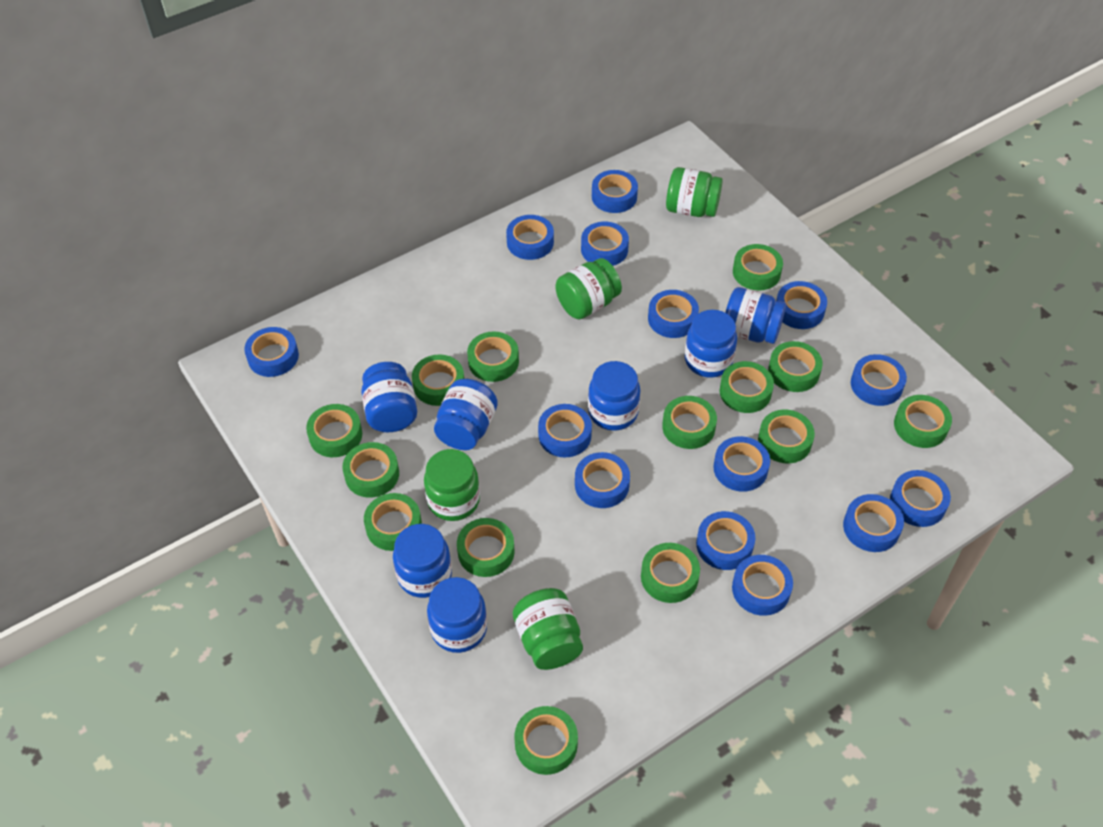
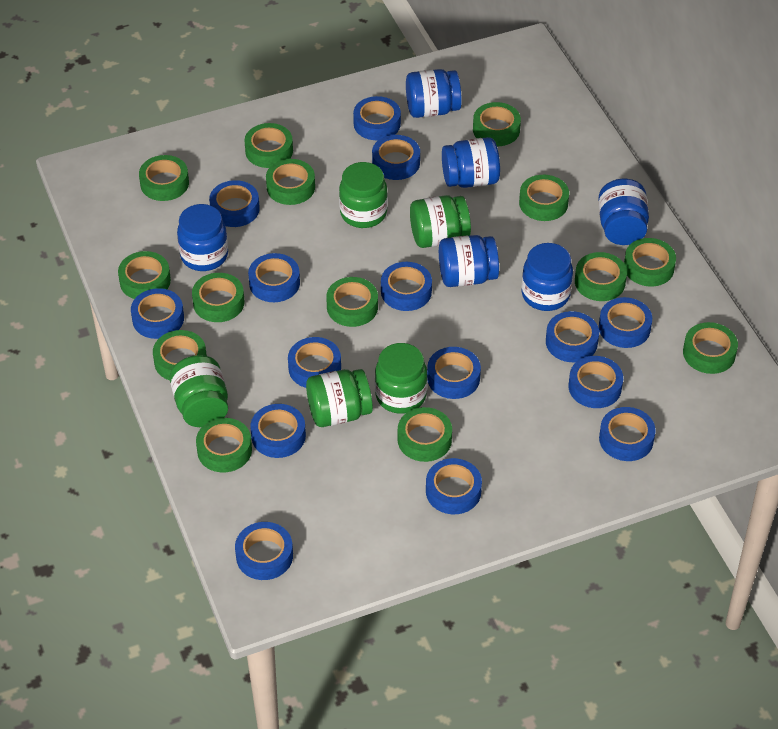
blue jar: 7 -> 6
blue tape: 14 -> 15
green jar: 4 -> 5

